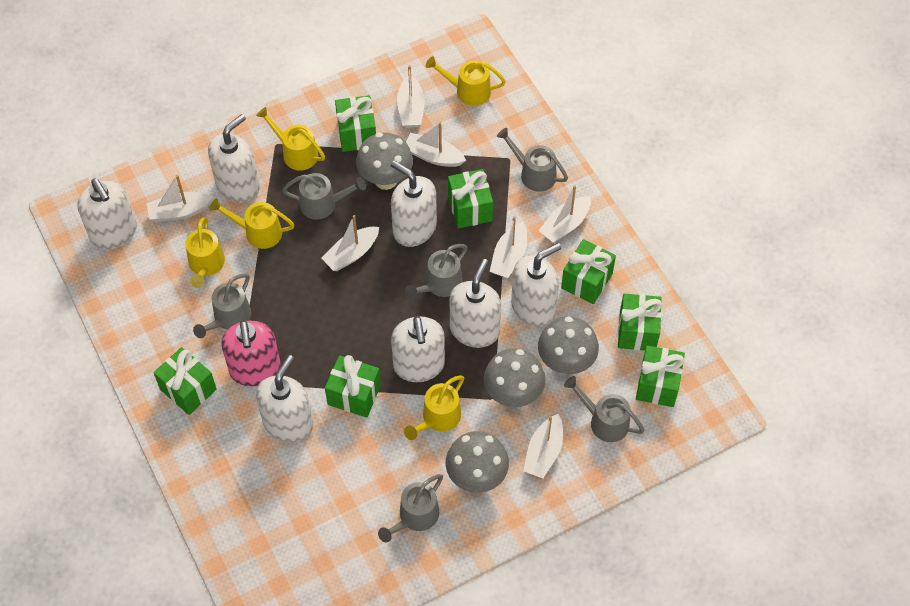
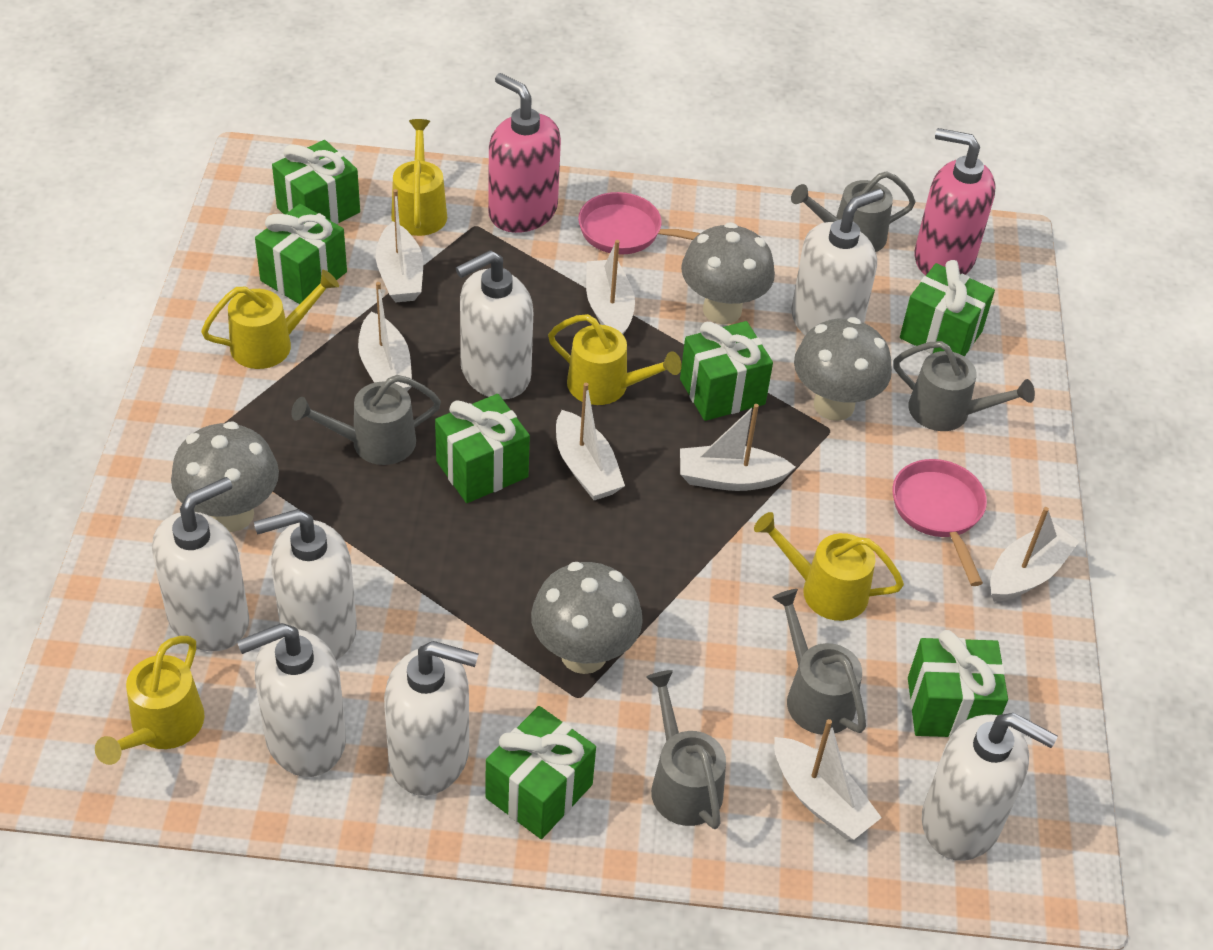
grey watering can: 6 -> 5
pink pan: 0 -> 2
pink soap dispenser: 1 -> 2

